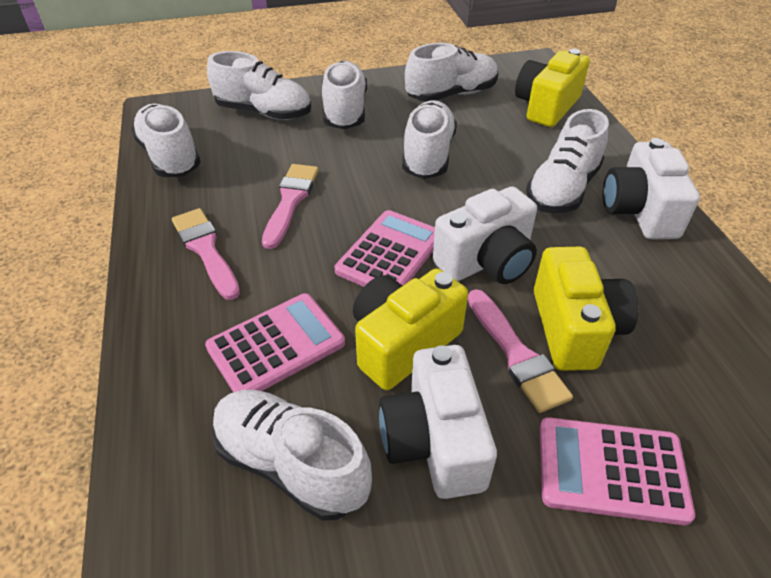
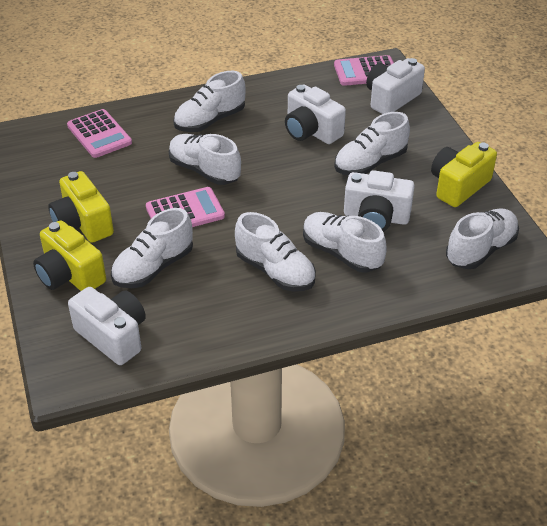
pink brush: 3 -> 0
white camera: 3 -> 4

